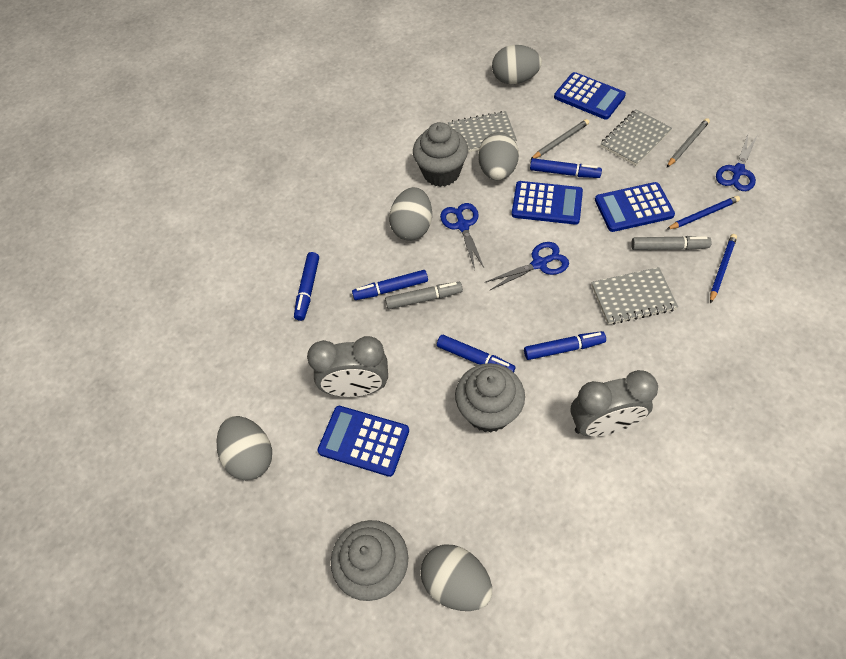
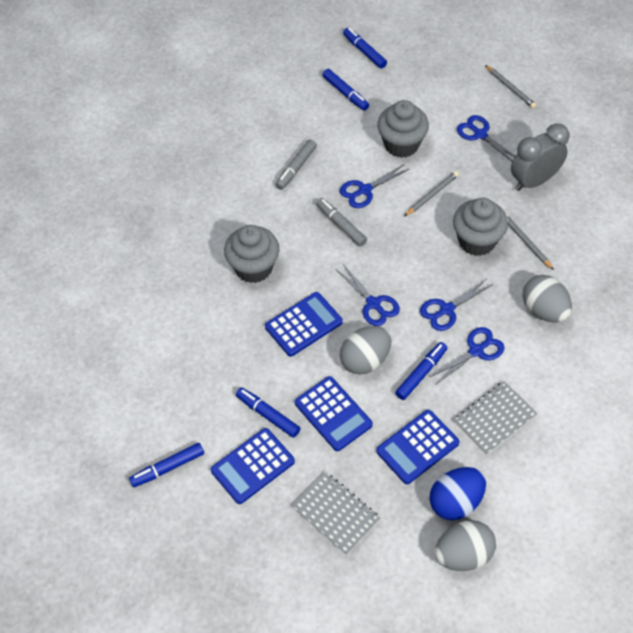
blue egg: 0 -> 1
blue pencil: 2 -> 0
blue scissors: 3 -> 5
grey clock: 2 -> 1
grey egg: 5 -> 3
grey notebook: 3 -> 2
grey pencil: 2 -> 3

